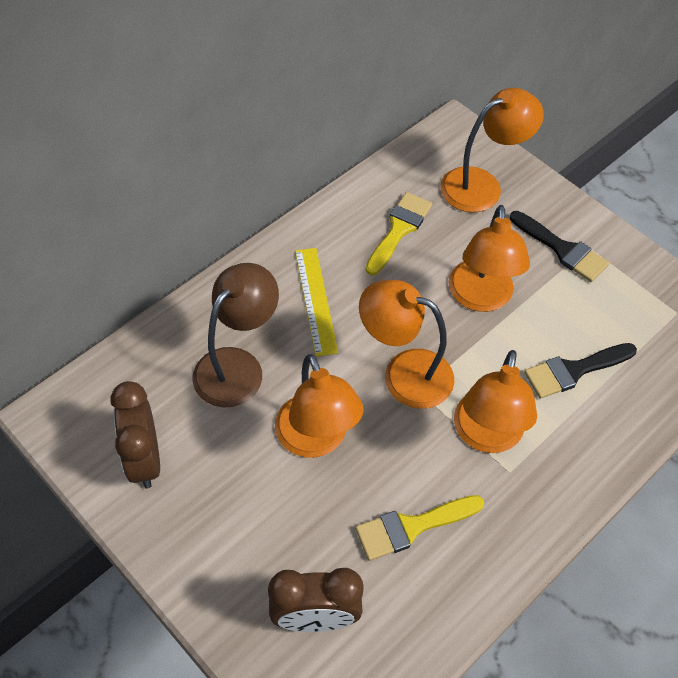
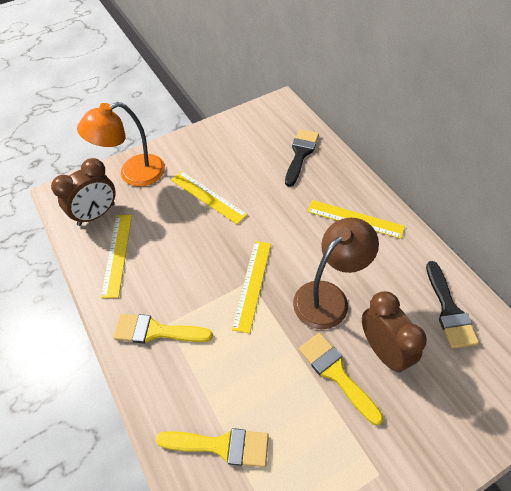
orange lamp: 5 -> 1
yellow brush: 2 -> 3
yellow ruler: 1 -> 4

